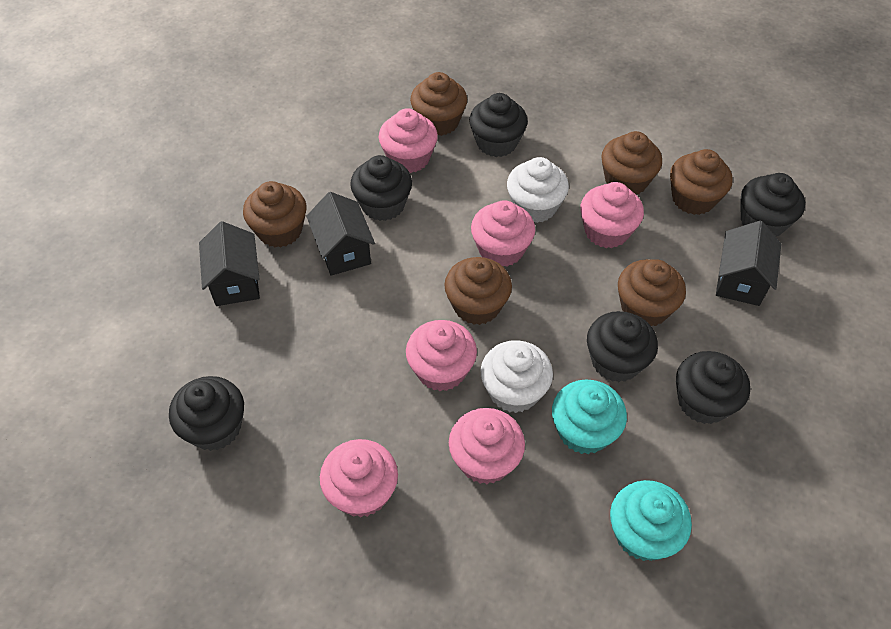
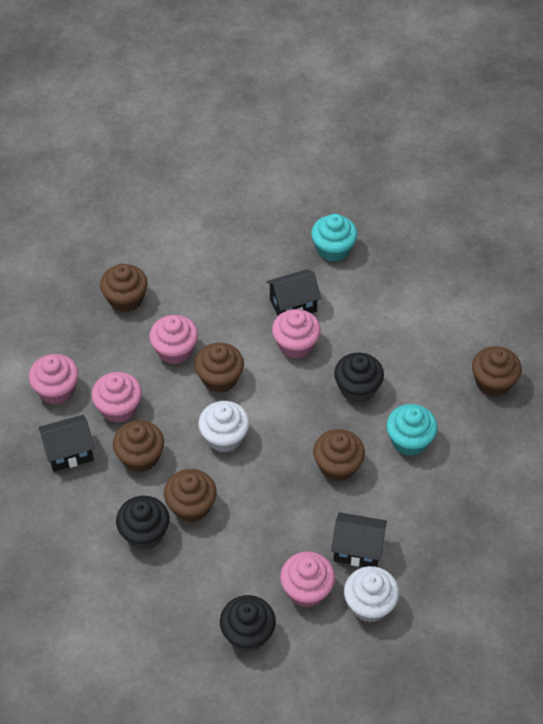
black cupcake: 6 -> 3
pink cupcake: 6 -> 5

